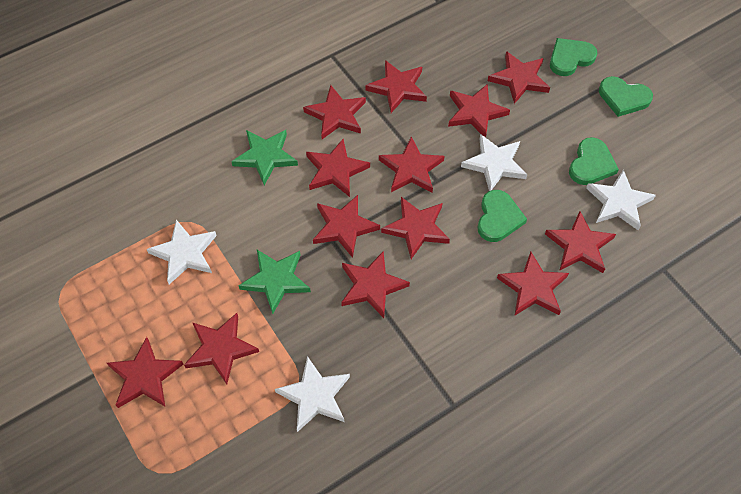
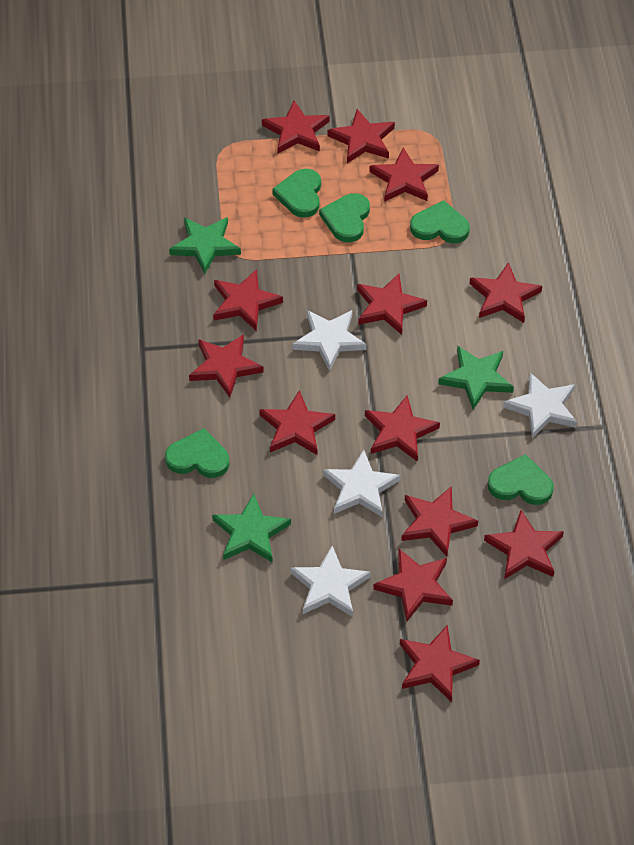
green heart: 4 -> 5
green star: 2 -> 3

